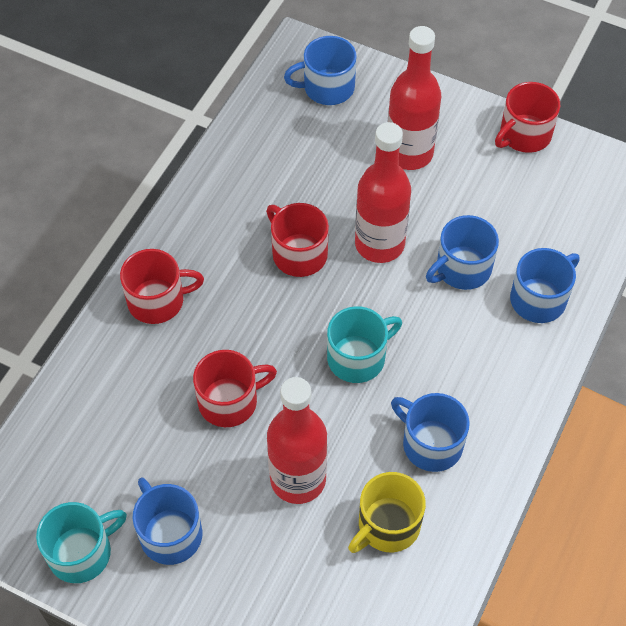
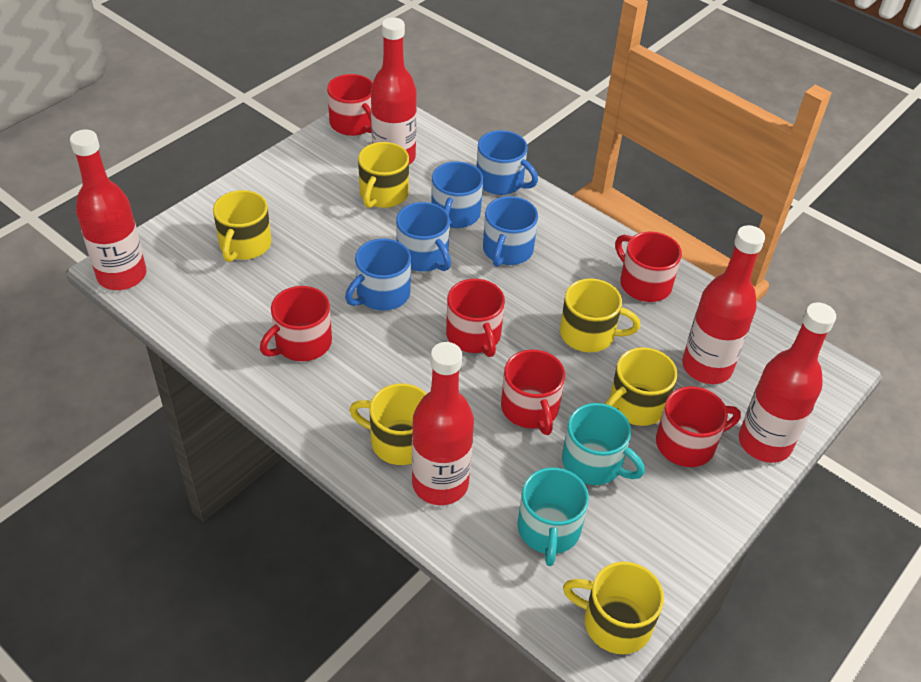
red bottle: 3 -> 5
red mug: 4 -> 6
yellow mug: 1 -> 6

